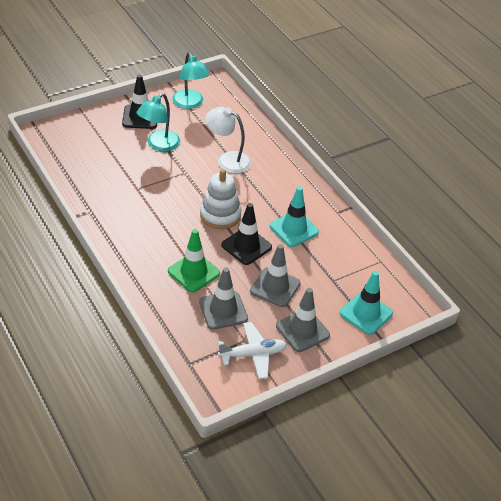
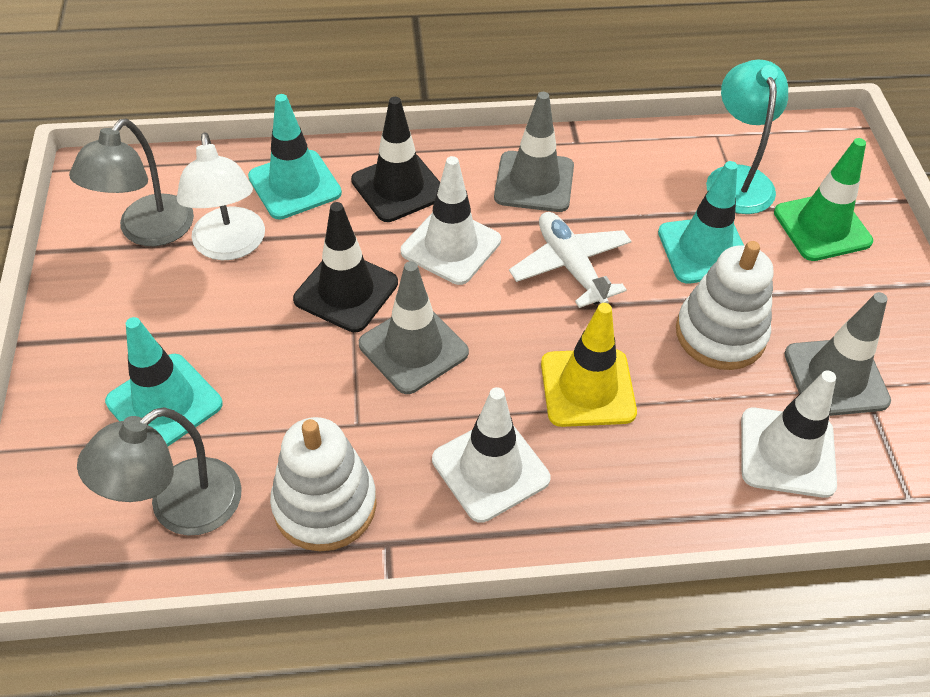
grey lamp: 0 -> 2
turquoise lamp: 2 -> 1
turquoise traffic cone: 2 -> 3
white stacking toy: 1 -> 2
white traffic cone: 0 -> 3
yellow traffic cone: 0 -> 1

